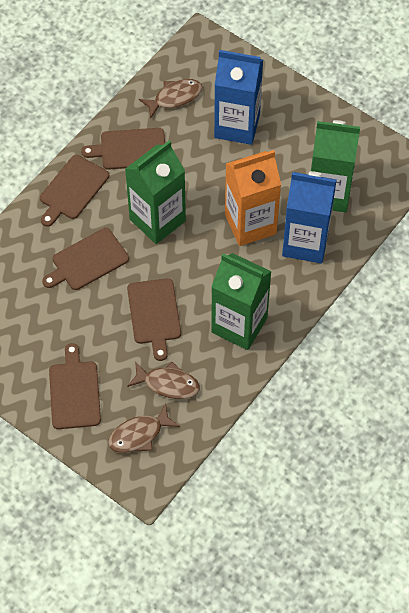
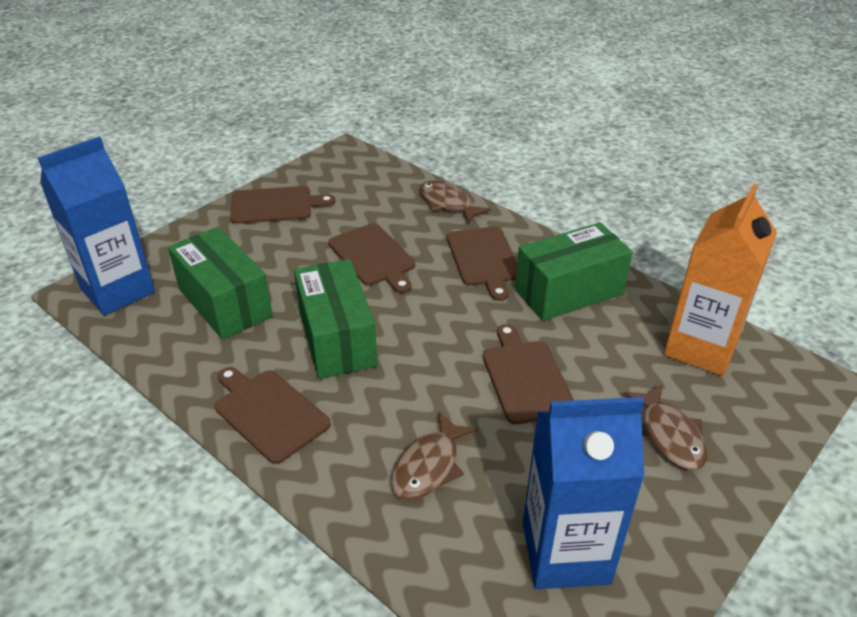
green box: 0 -> 3
green carton: 3 -> 0

